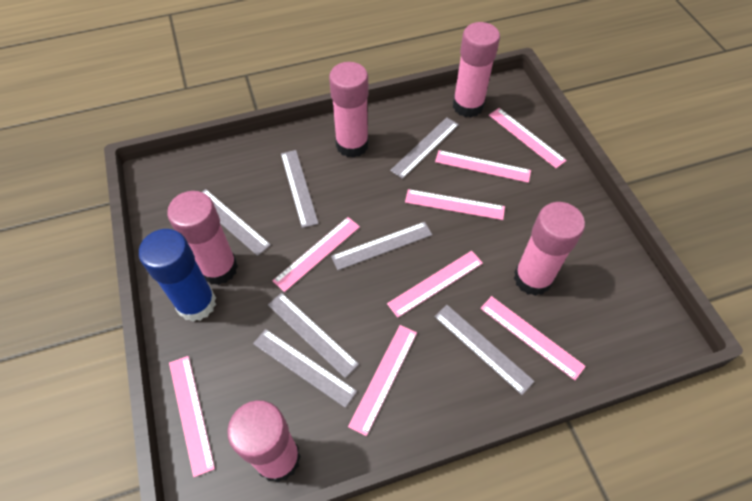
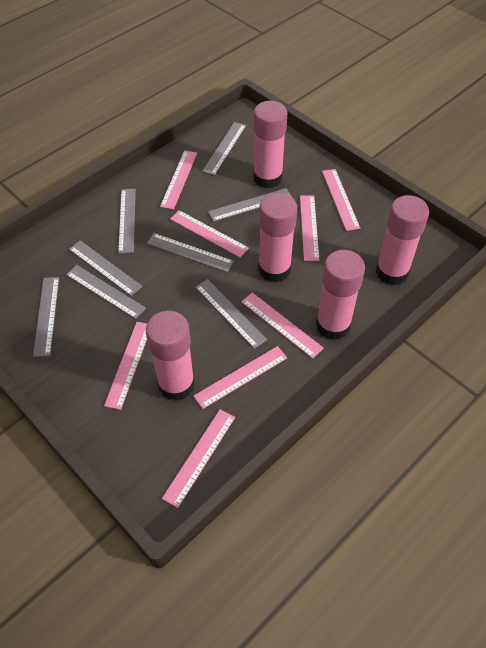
blue glue stick: 1 -> 0
grey ruler: 7 -> 8

